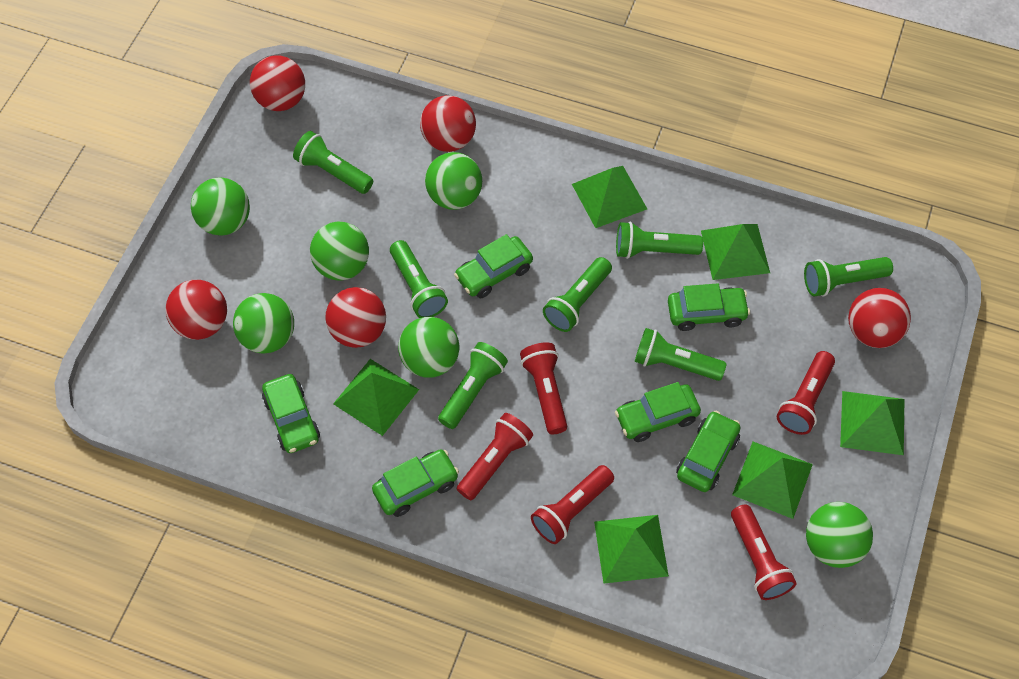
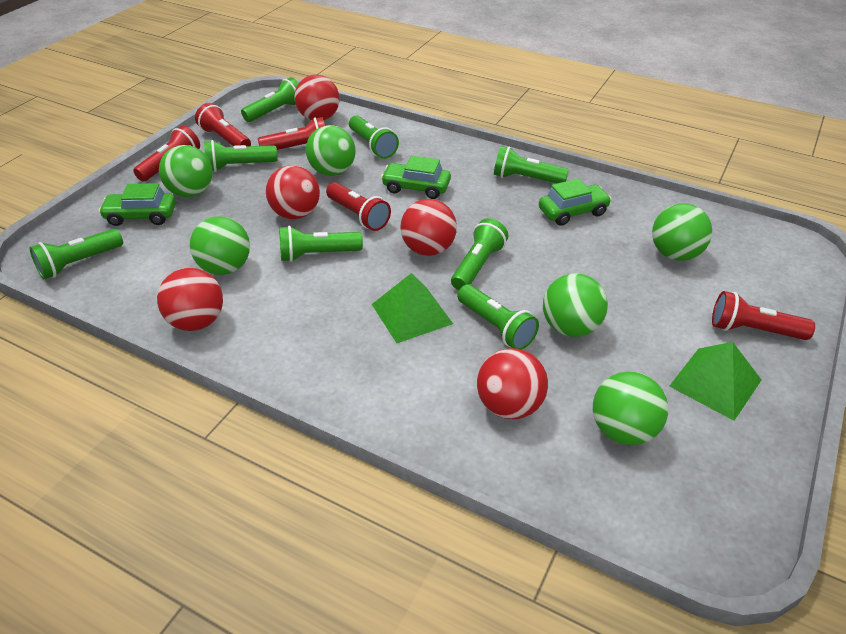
green car: 6 -> 3
green flashlight: 7 -> 8
green pyramid: 6 -> 2

